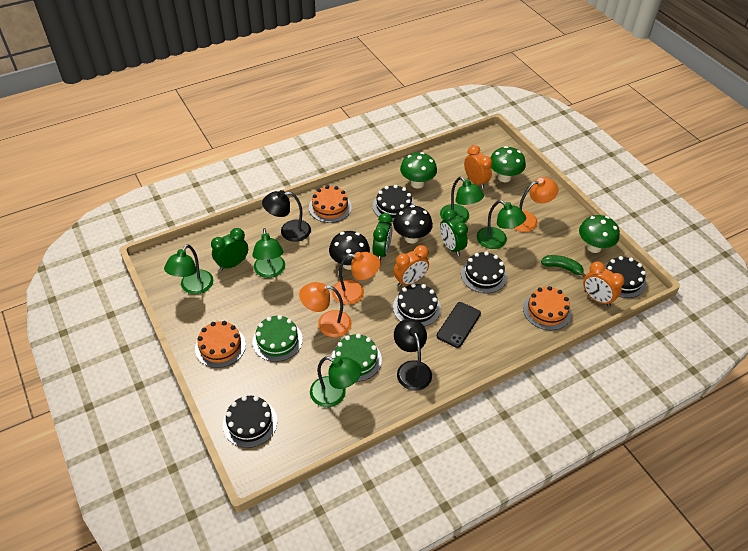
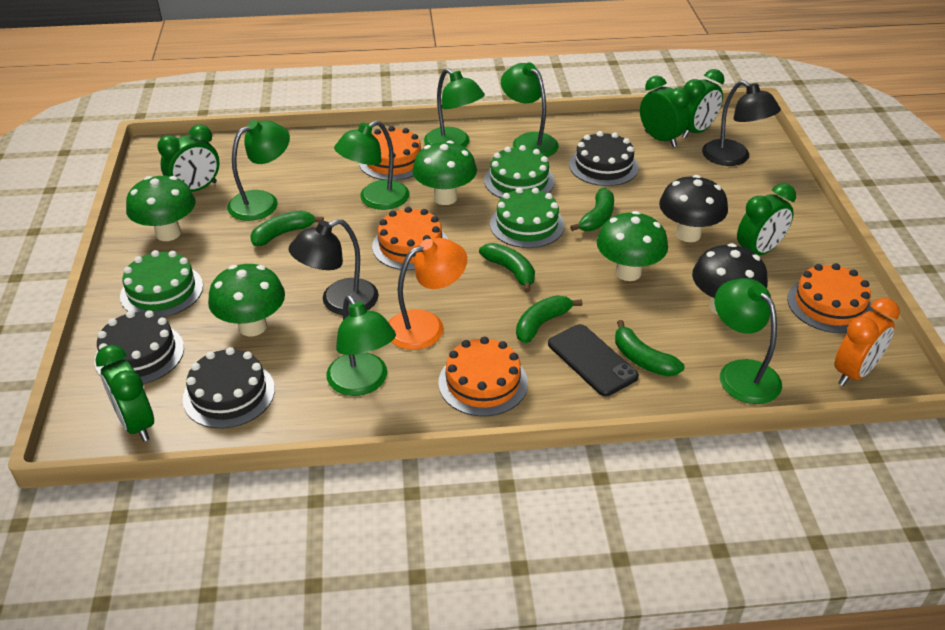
black cake: 5 -> 3
green banana: 1 -> 5
green cake: 2 -> 3
green clock: 3 -> 5
green lamp: 5 -> 6
green mushroom: 3 -> 4
orange cake: 3 -> 4
orange clock: 3 -> 1
orange lamp: 3 -> 1

